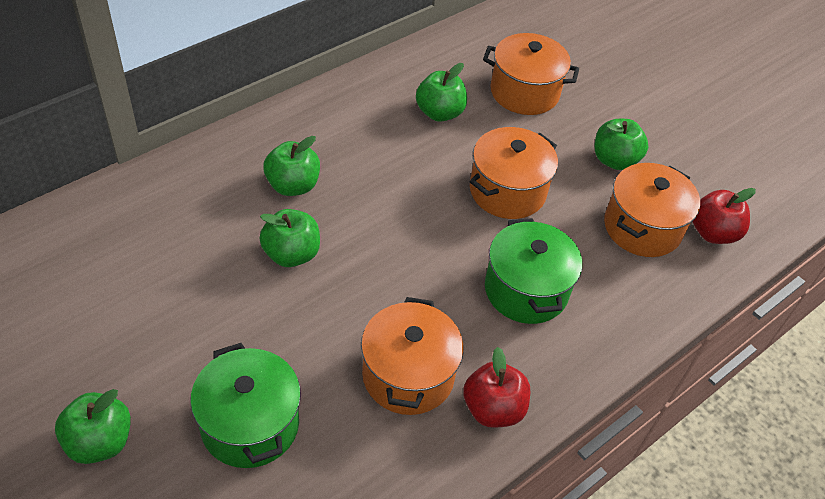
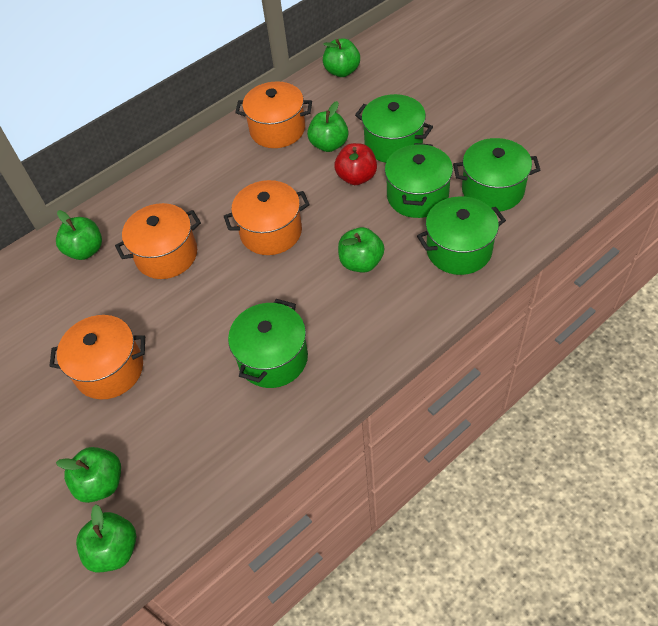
green apple: 5 -> 6
green pot: 2 -> 5
red apple: 2 -> 1

